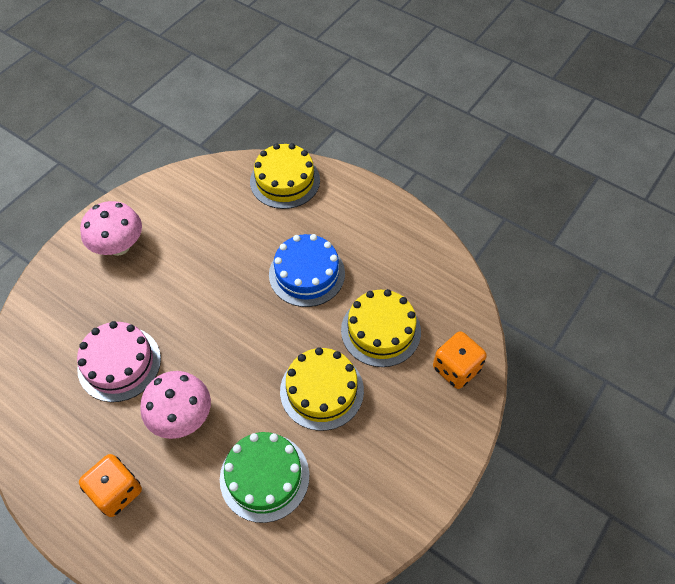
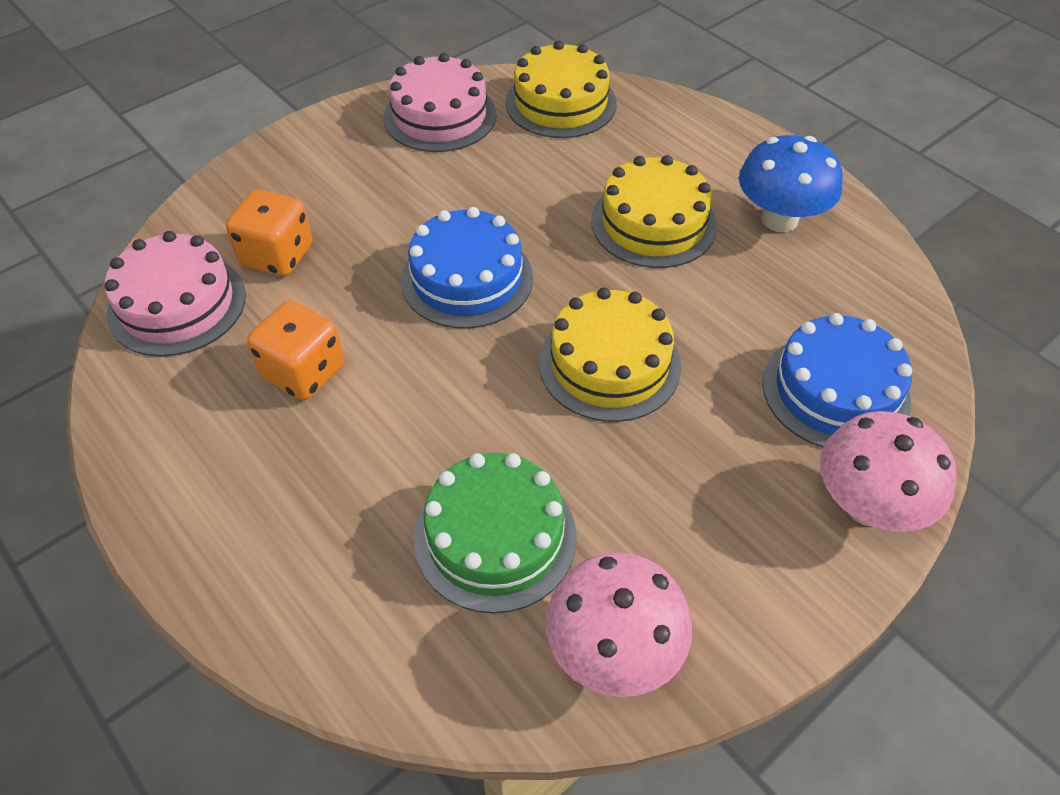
blue cake: 1 -> 2
blue mushroom: 0 -> 1
pink cake: 1 -> 2

